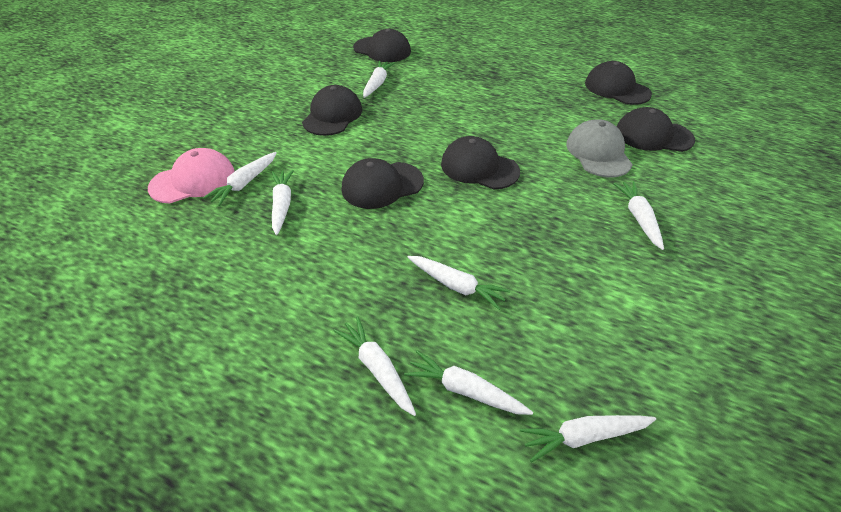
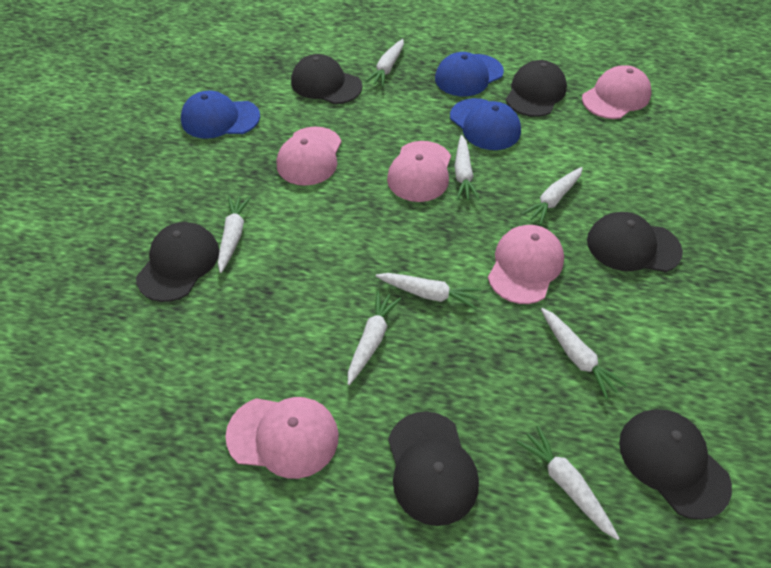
blue cap: 0 -> 3
grey cap: 1 -> 0
pink cap: 1 -> 5

